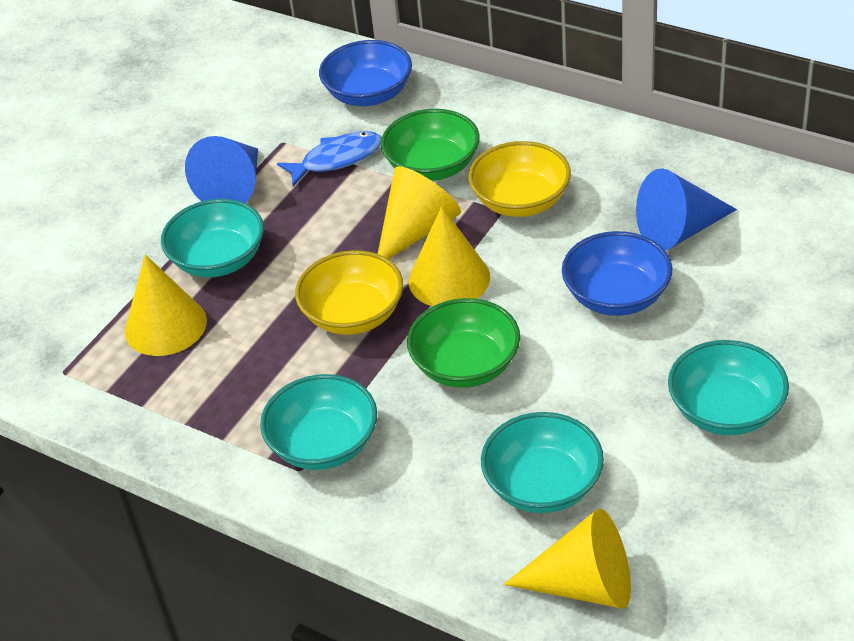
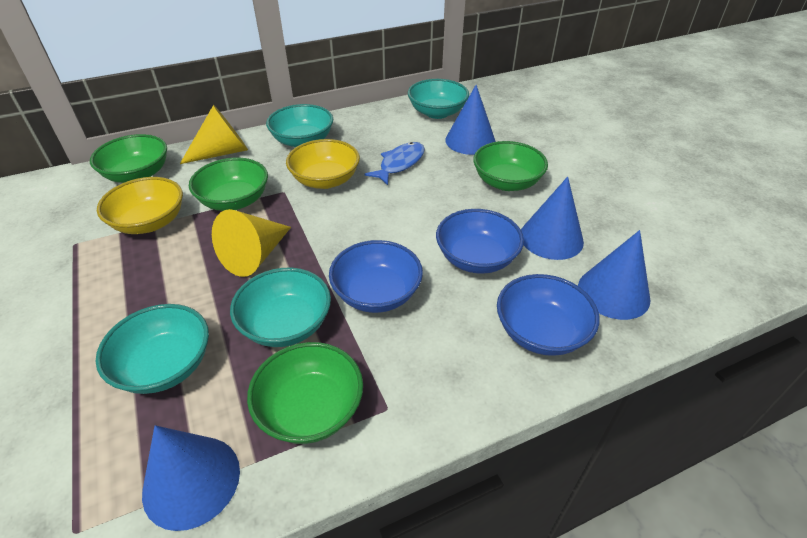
blue bowl: 2 -> 3
blue cone: 2 -> 4
green bowl: 2 -> 4
yellow cone: 4 -> 2

